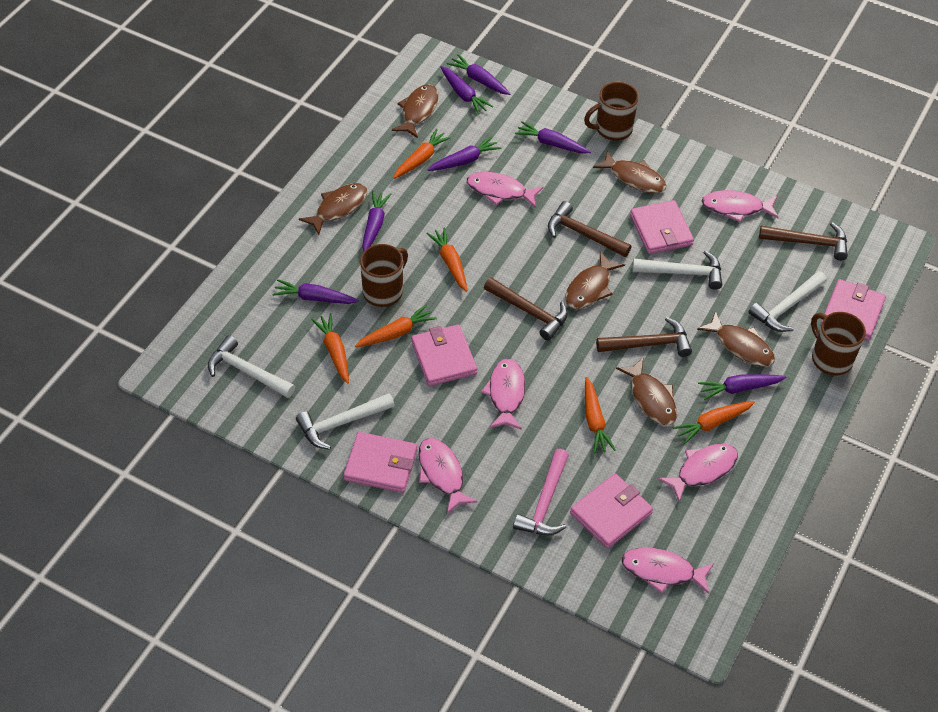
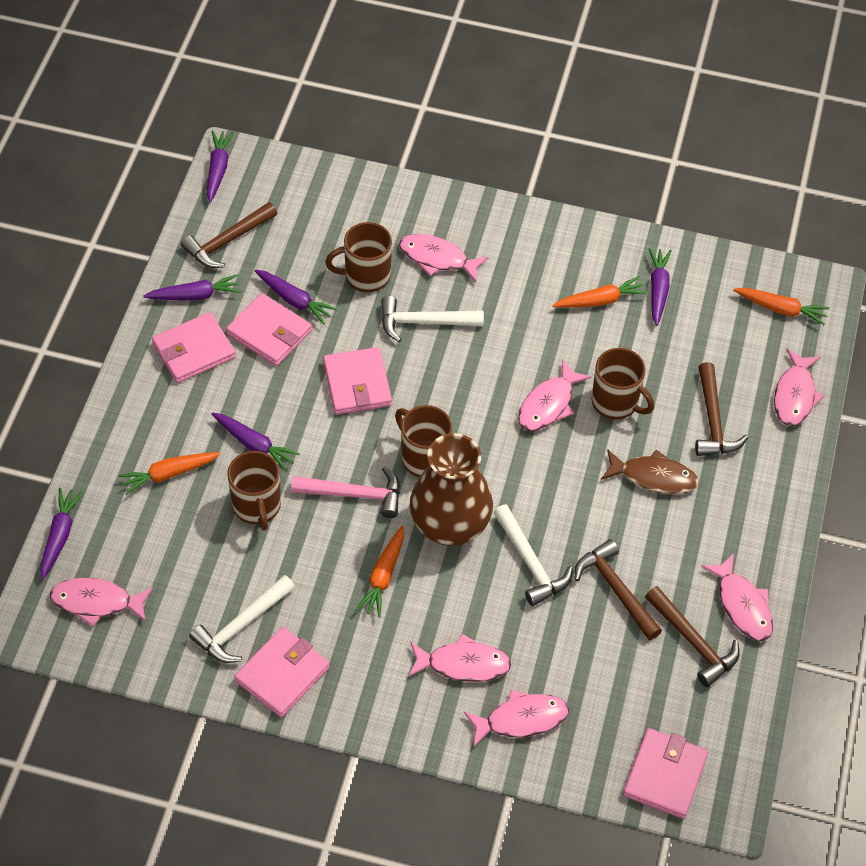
brown fish: 6 -> 1
brown mug: 3 -> 4
brown vase: 0 -> 1
orange carrot: 6 -> 4
pink fish: 6 -> 7
purple carrot: 7 -> 6
white hammer: 4 -> 3

